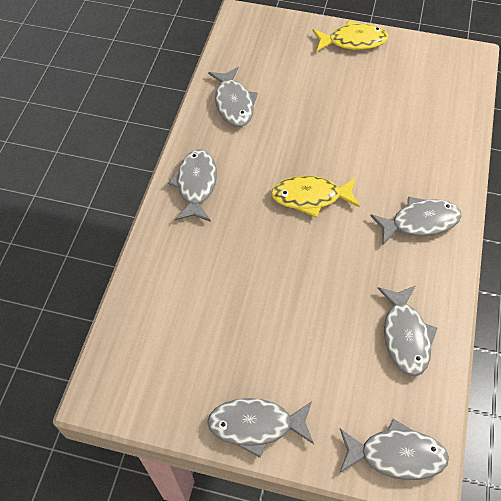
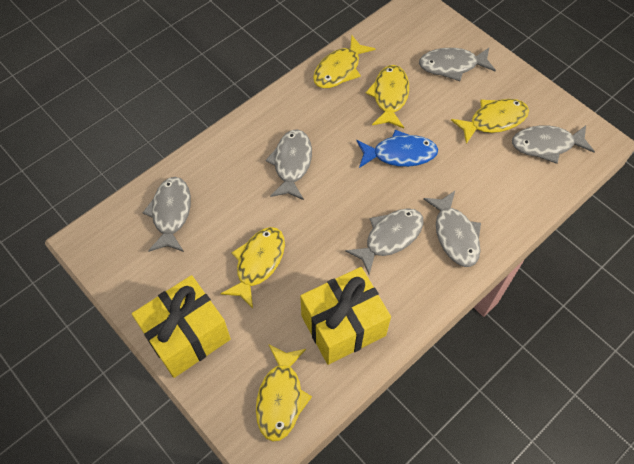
blue fish: 0 -> 1
yellow fish: 2 -> 5
yellow gift: 0 -> 2

